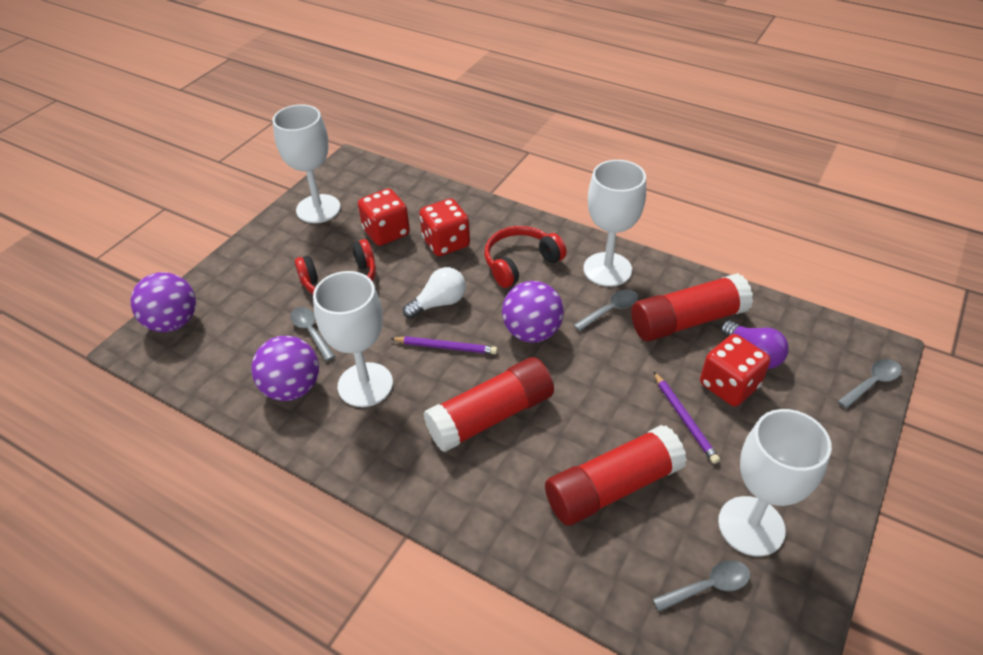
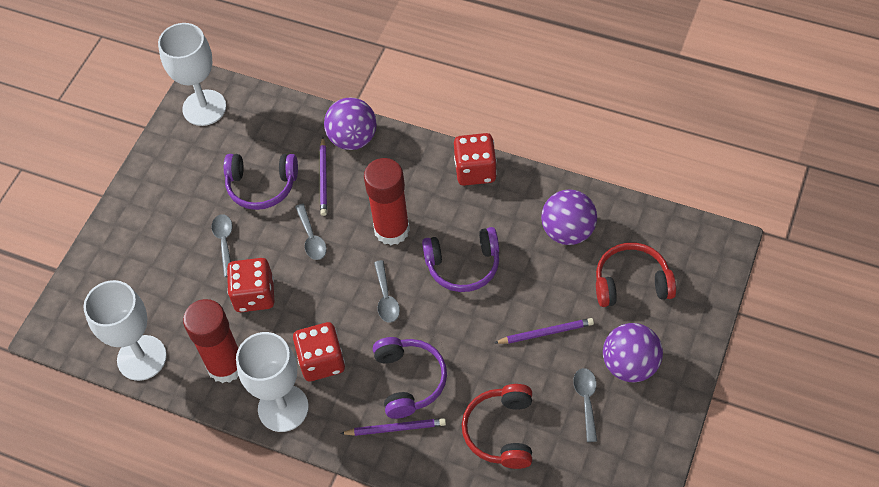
purple headphones: 0 -> 3
purple light bulb: 1 -> 0
purple pencil: 2 -> 3
red glue stick: 3 -> 2
white goblet: 4 -> 3
white light bulb: 1 -> 0

